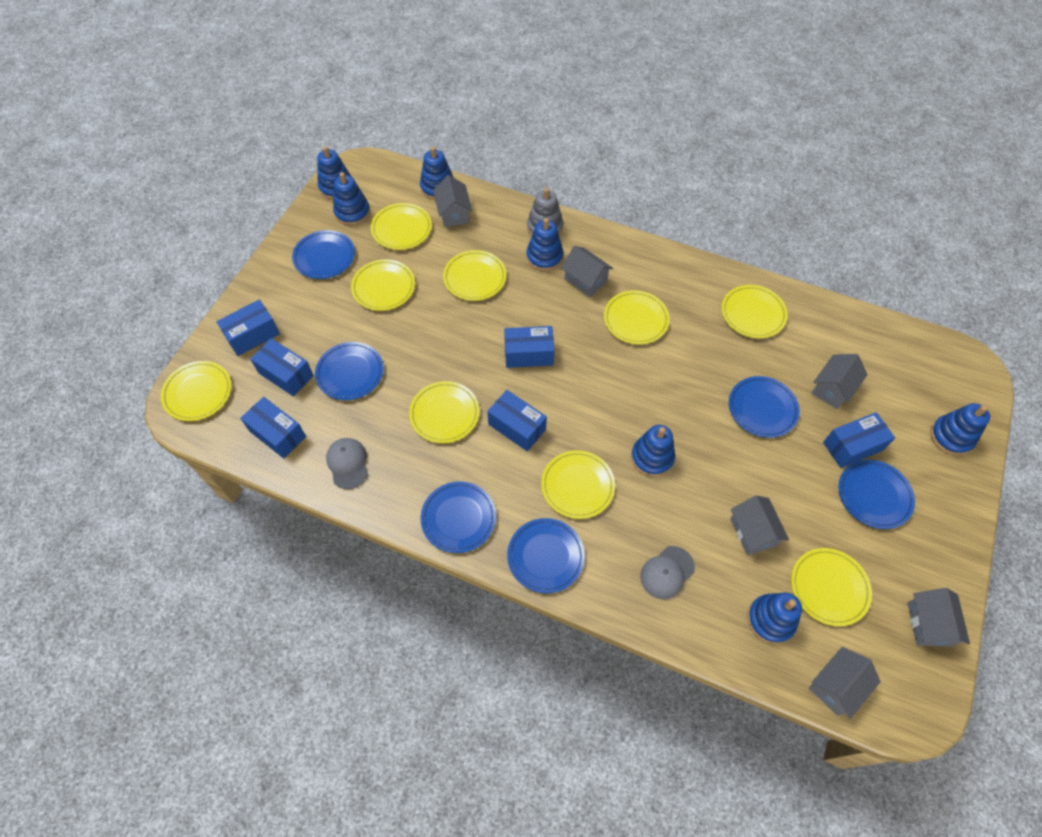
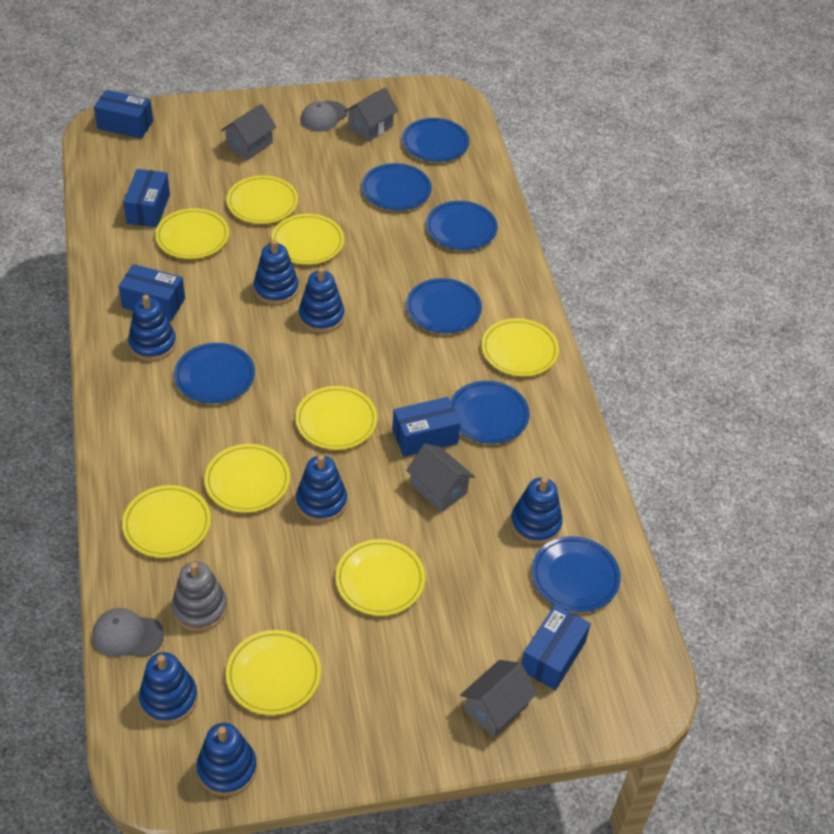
blue box: 6 -> 5
blue plate: 6 -> 7
grey house: 6 -> 4

